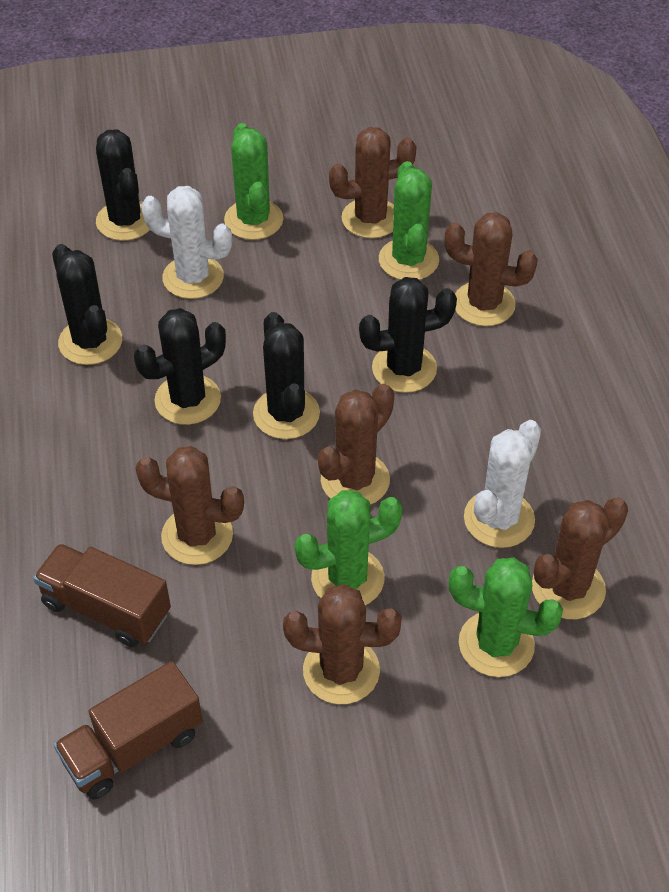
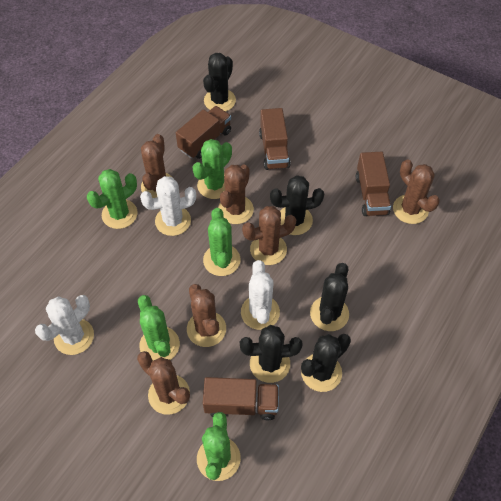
brown truck: 2 -> 4
green cactus: 4 -> 5
white cactus: 2 -> 3

